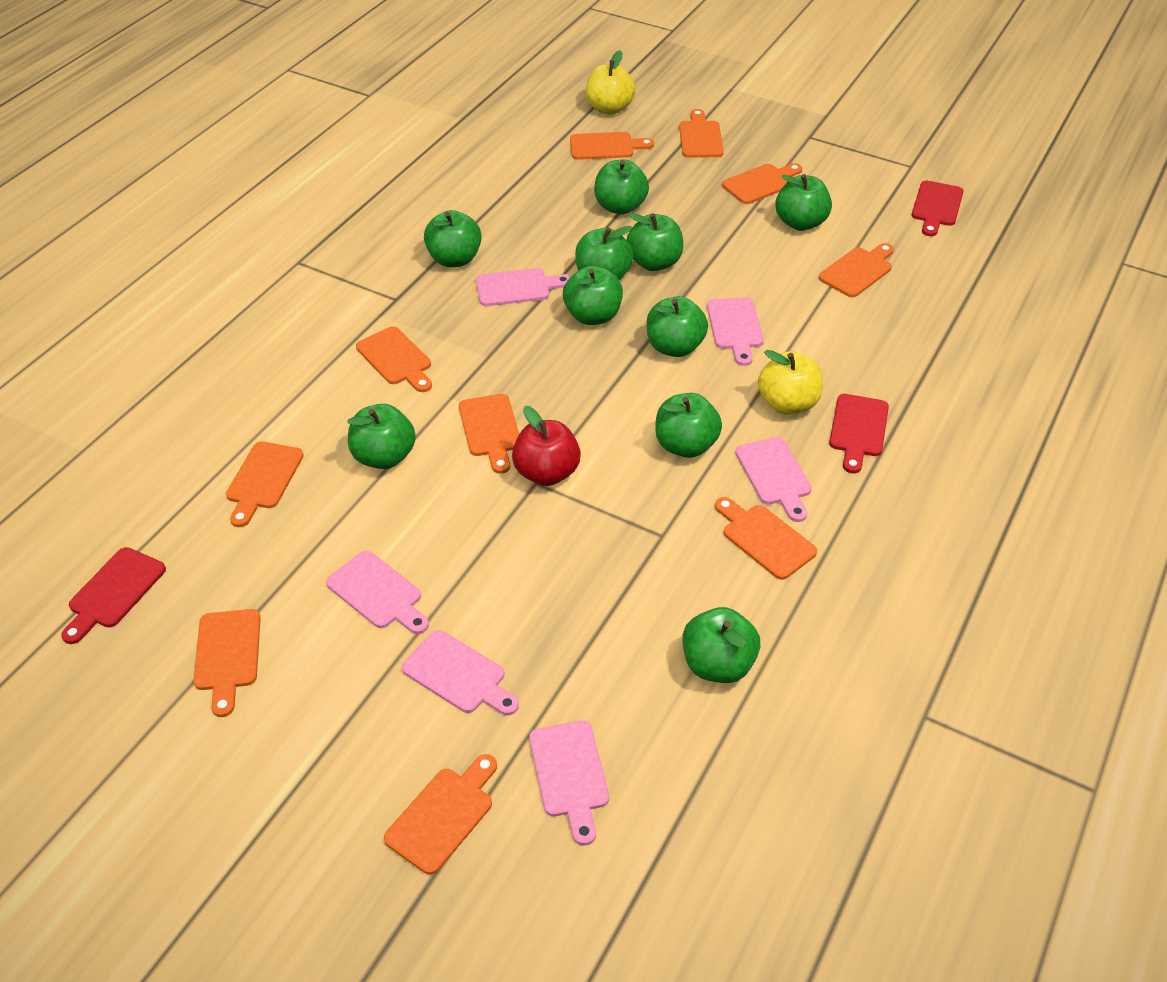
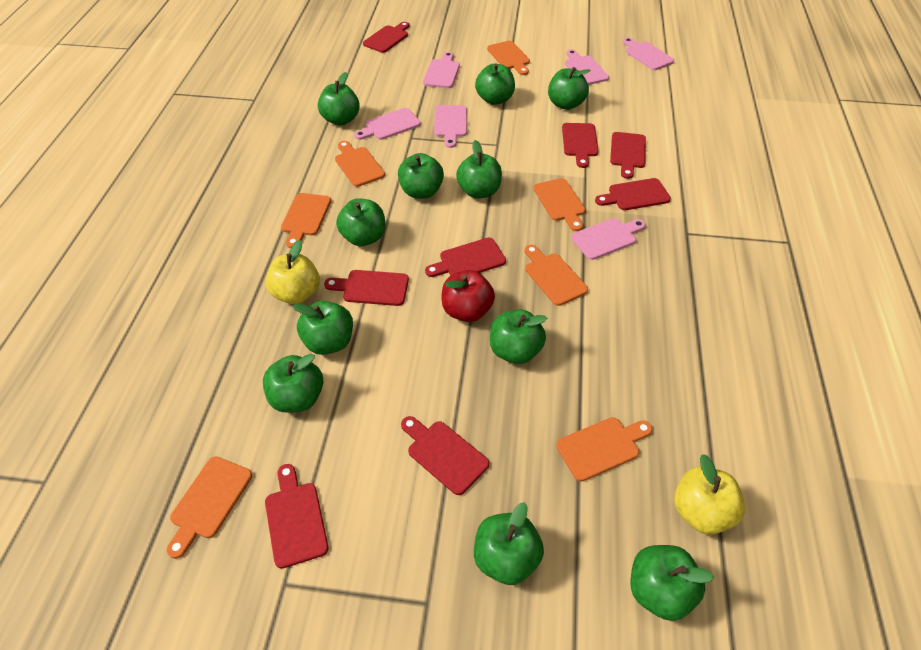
green apple: 10 -> 11
orange cutting board: 10 -> 7
red cutting board: 3 -> 8

